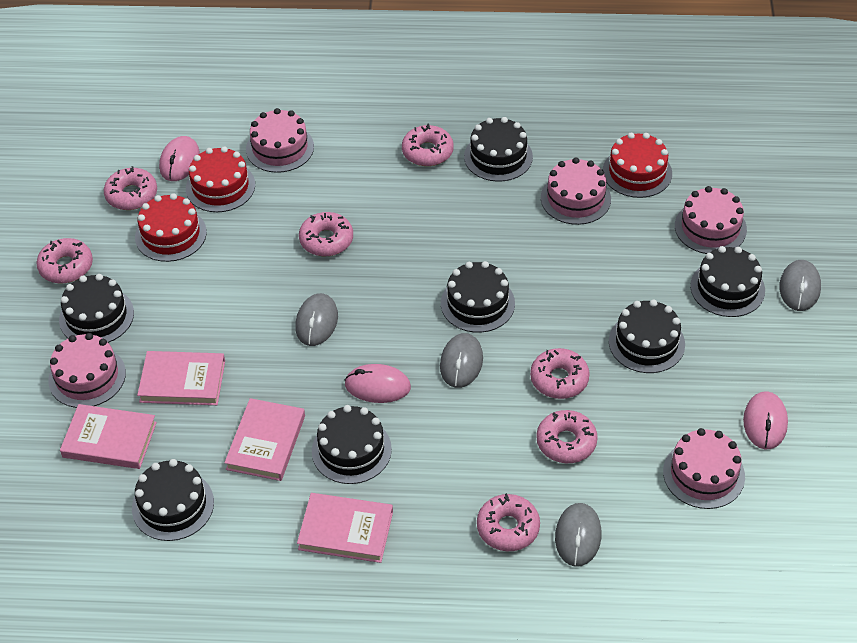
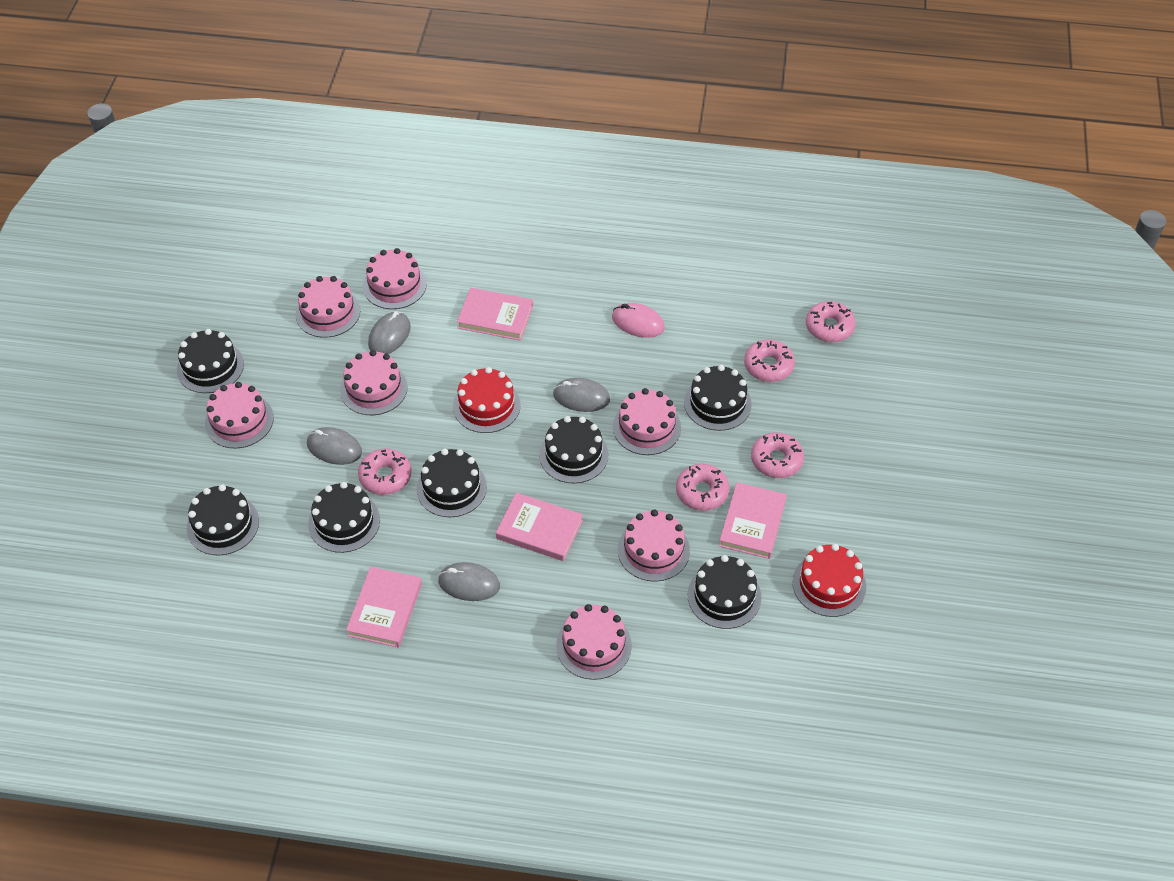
pink cake: 5 -> 7
pink donut: 7 -> 5
pink mouse: 3 -> 1
red cake: 3 -> 2

